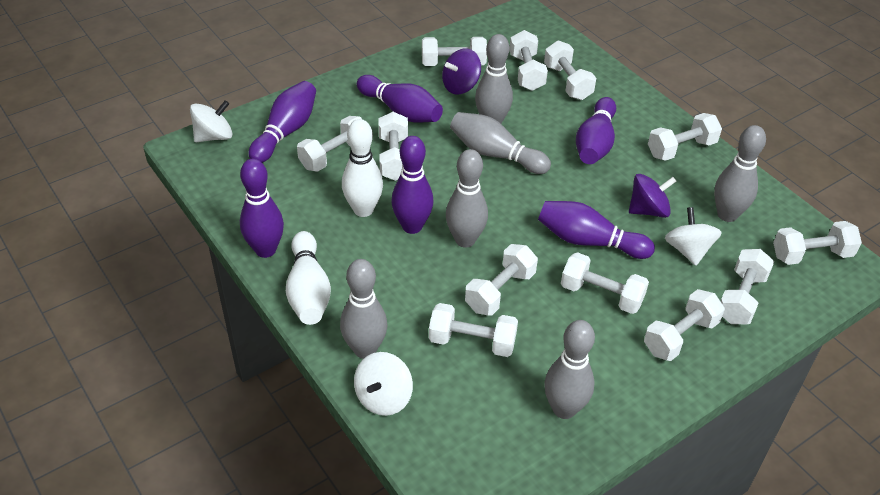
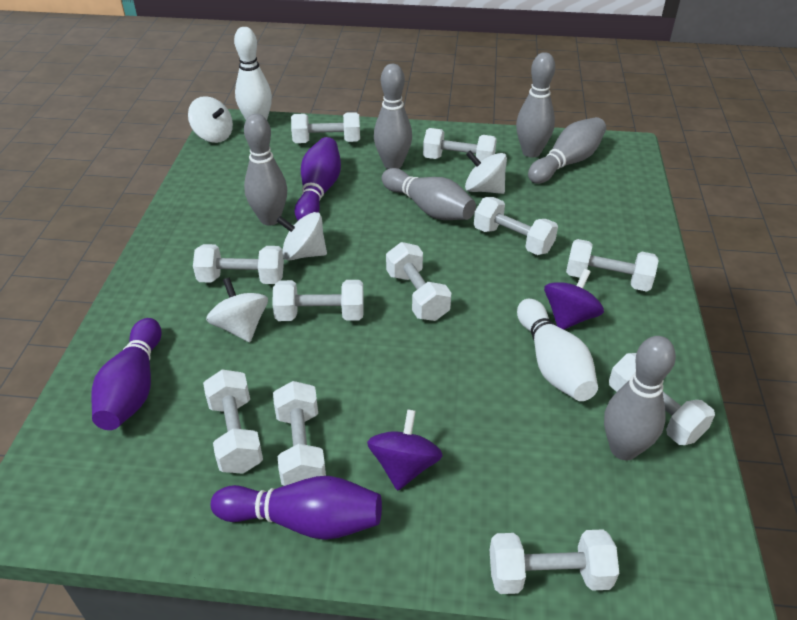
purple bowling pin: 6 -> 3
white dumbbell: 12 -> 11
white spinning top: 3 -> 4

